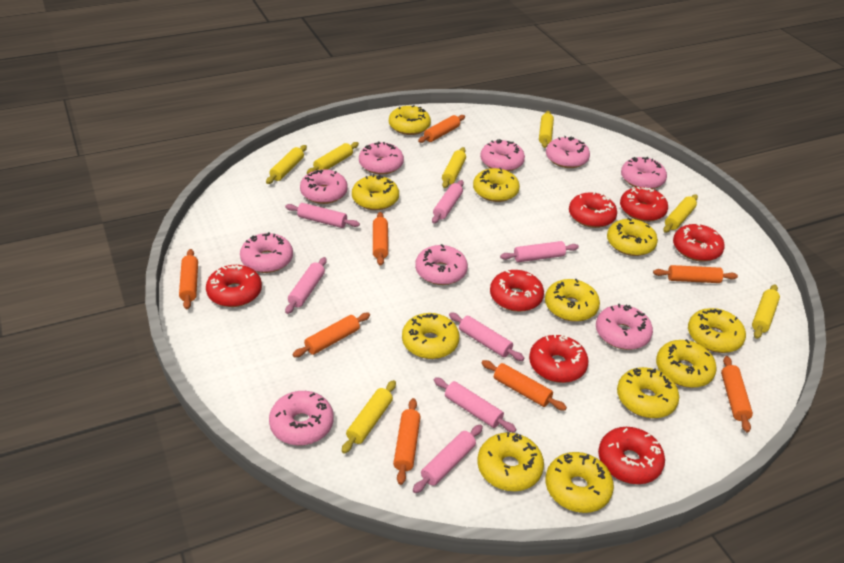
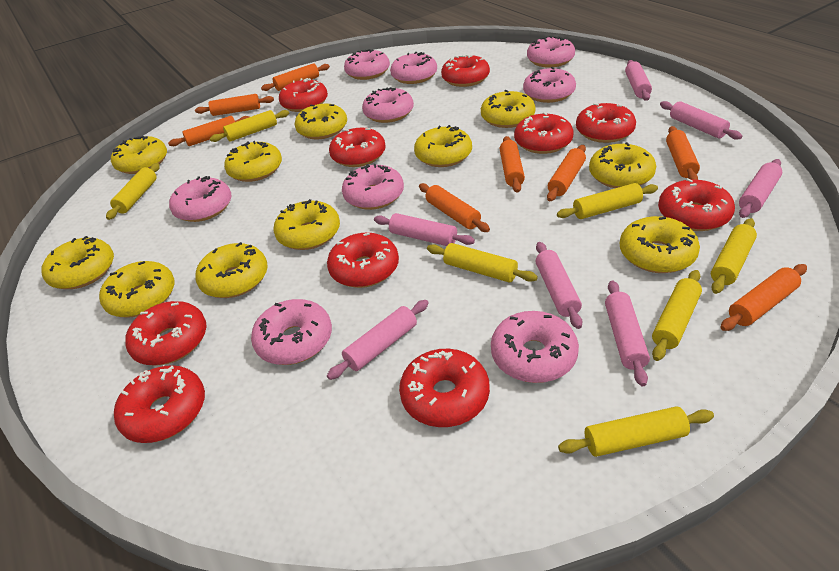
red donut: 7 -> 10

